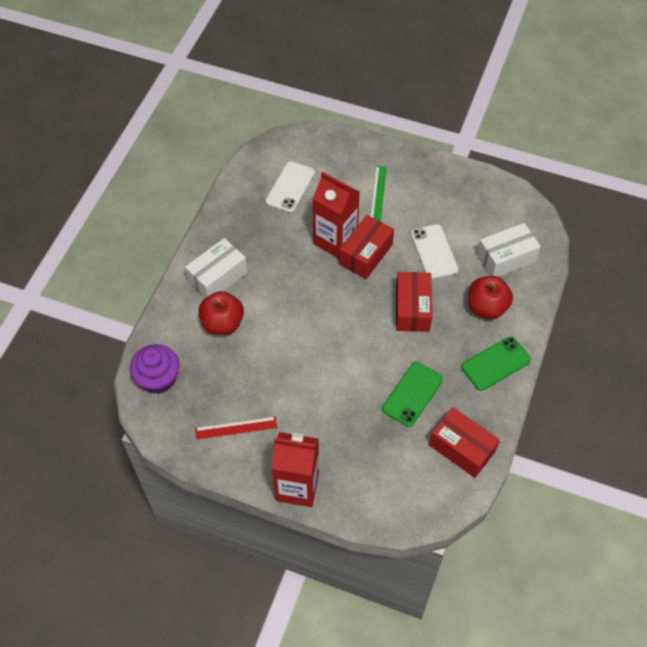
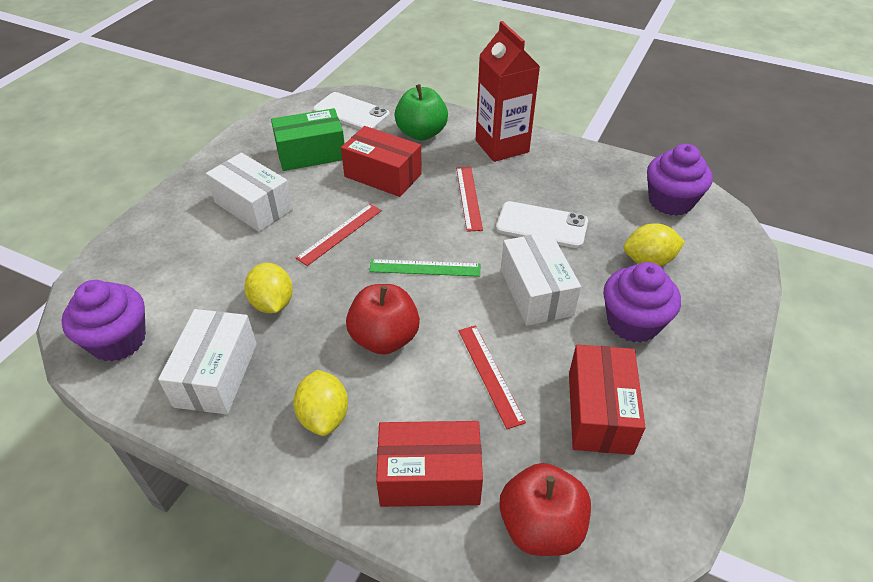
green apple: 0 -> 1
green box: 0 -> 1
green phone: 2 -> 0
purple cupcake: 1 -> 3
red carton: 2 -> 1
red ruler: 1 -> 3
white box: 2 -> 3
yellow lemon: 0 -> 3

